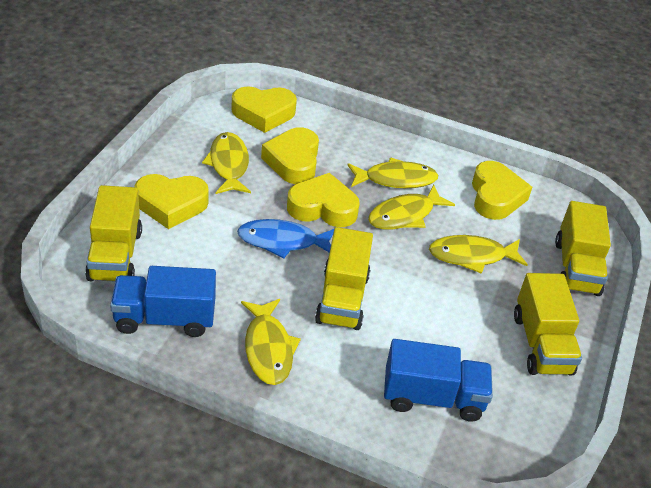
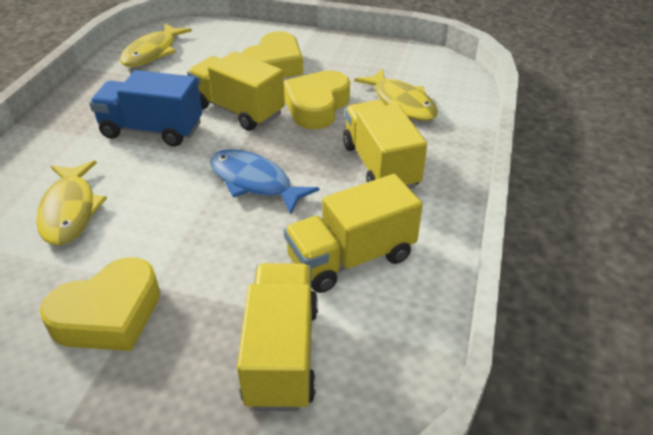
blue truck: 2 -> 1
yellow fish: 5 -> 3
yellow heart: 5 -> 3

